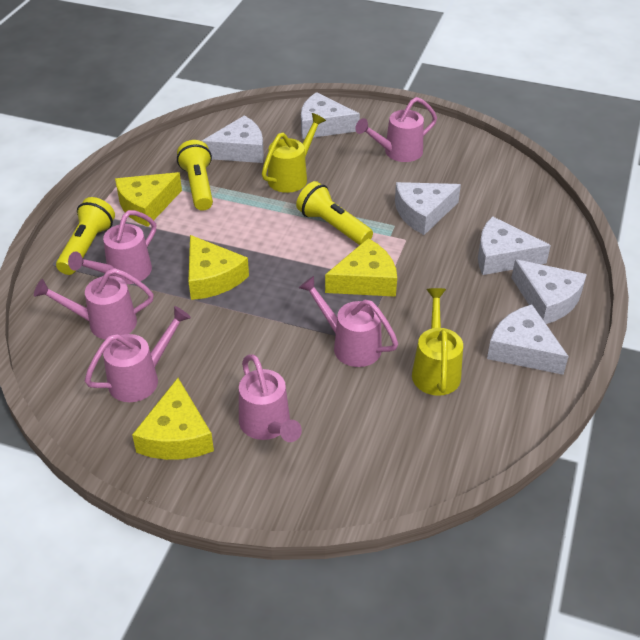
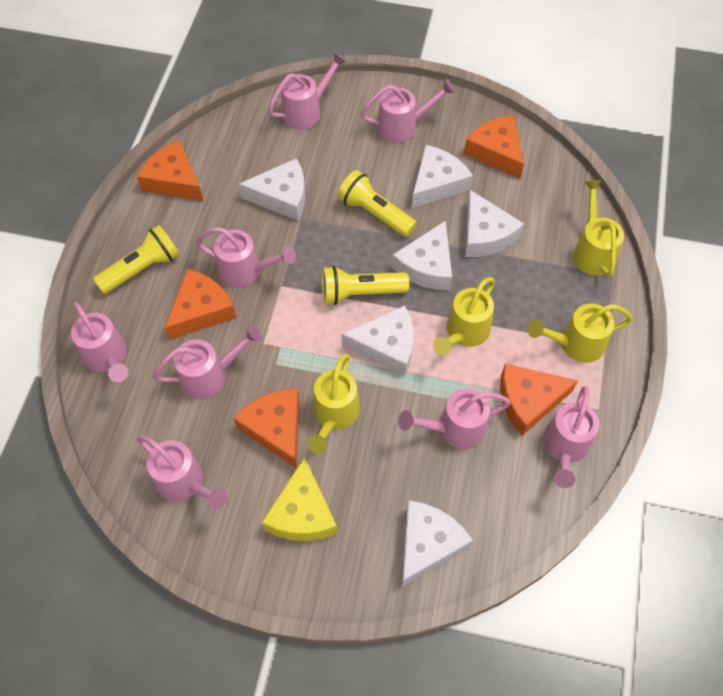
orange cheese: 0 -> 5
pink watering can: 6 -> 8
yellow cheese: 4 -> 1
yellow watering can: 2 -> 4

